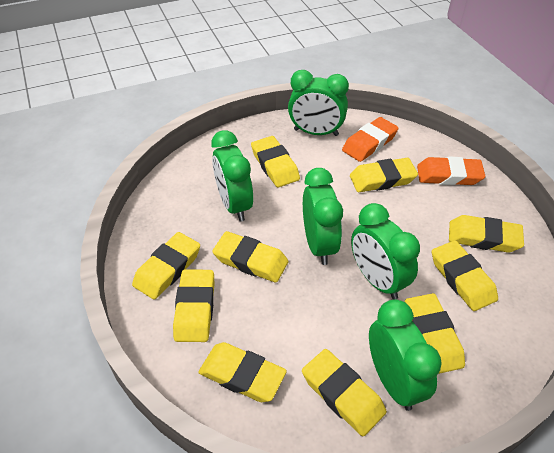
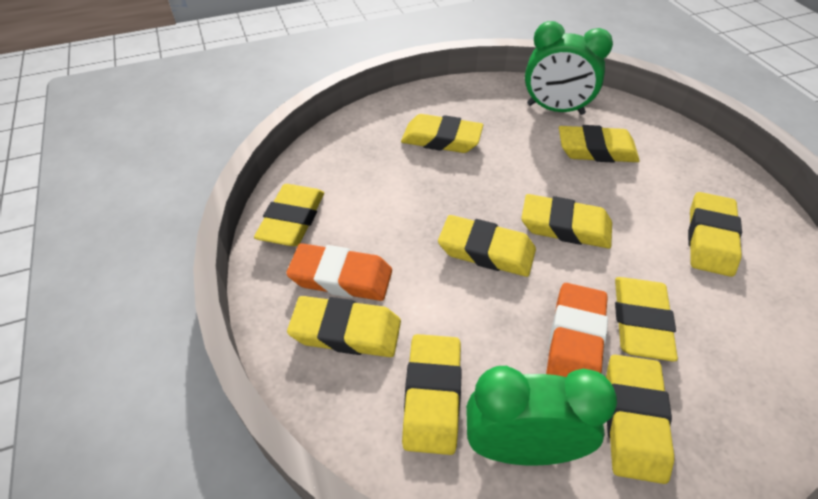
green clock: 5 -> 2

